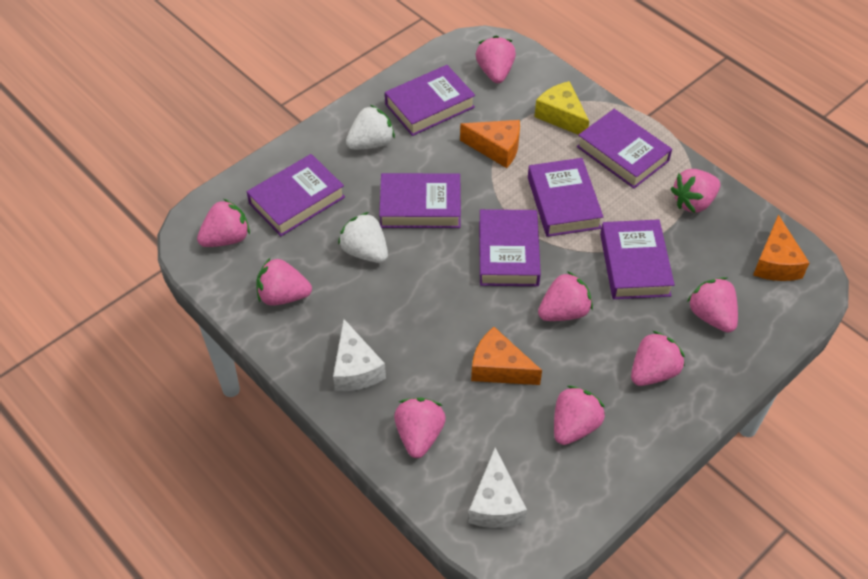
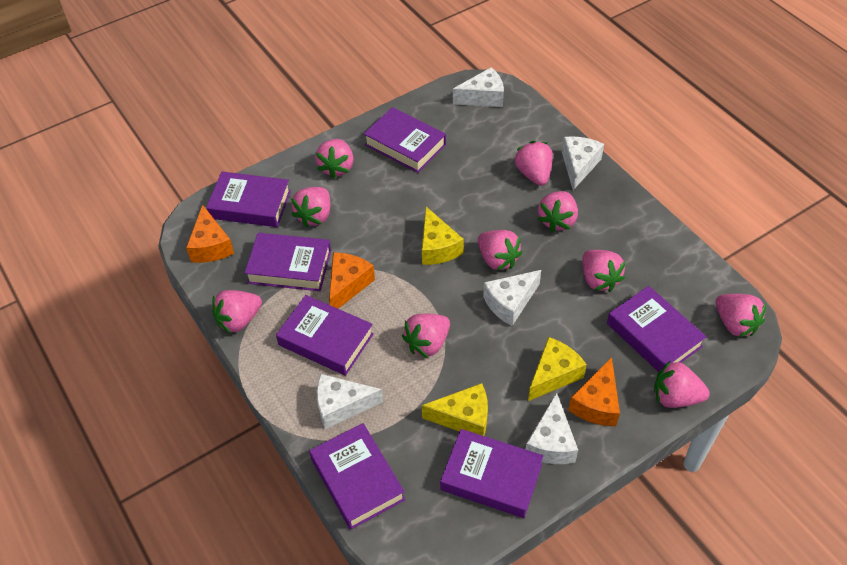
pink strawberry: 9 -> 10
white cheese: 2 -> 5
white strawberry: 2 -> 0
yellow cheese: 1 -> 3

